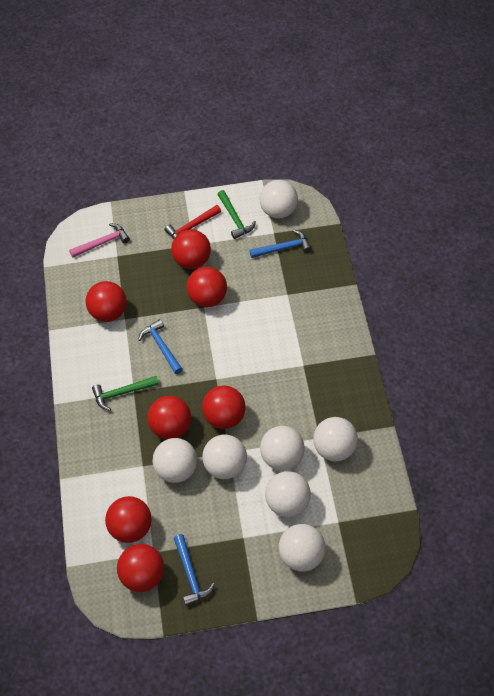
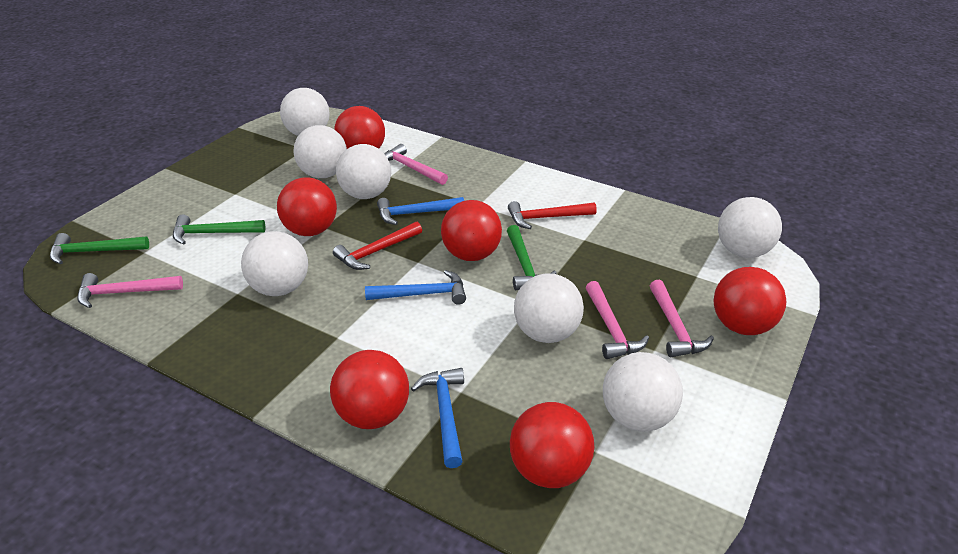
green hammer: 2 -> 3
pink hammer: 1 -> 4
red ball: 7 -> 6
red hammer: 1 -> 2

